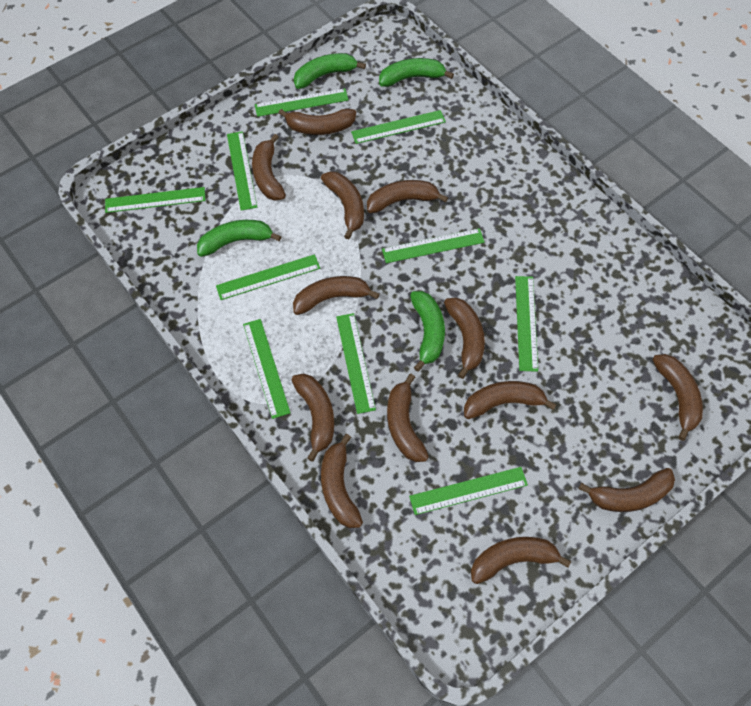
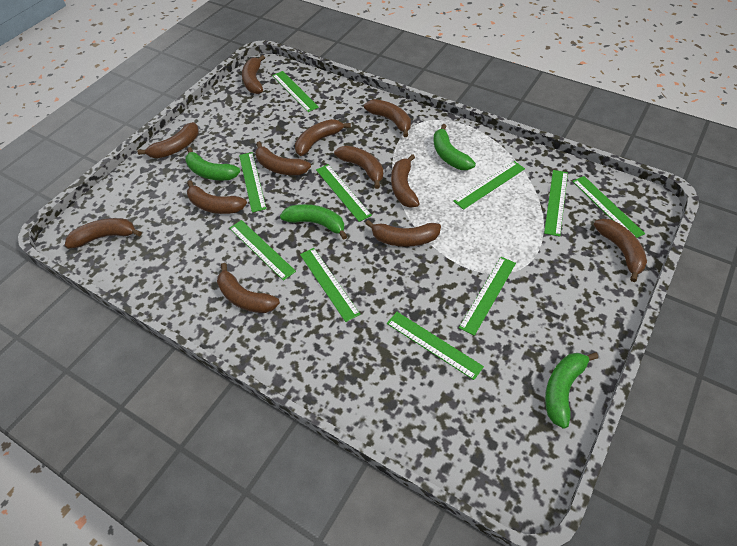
brown banana: 13 -> 12

